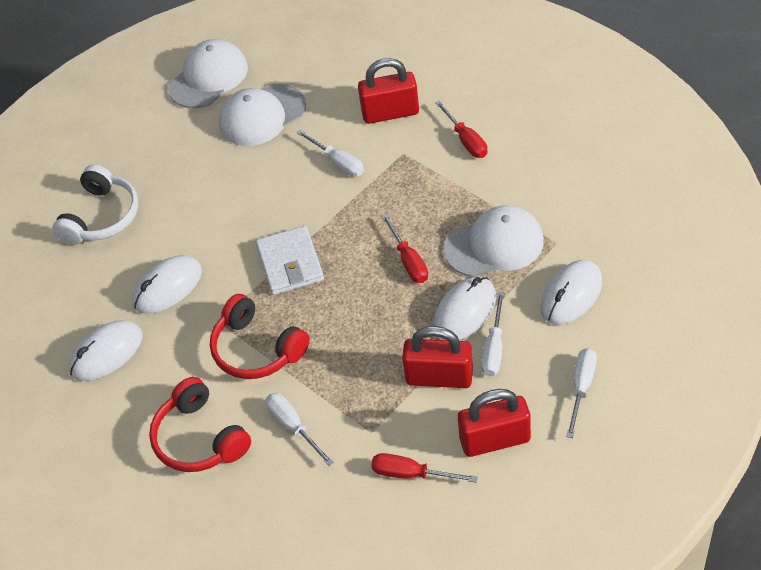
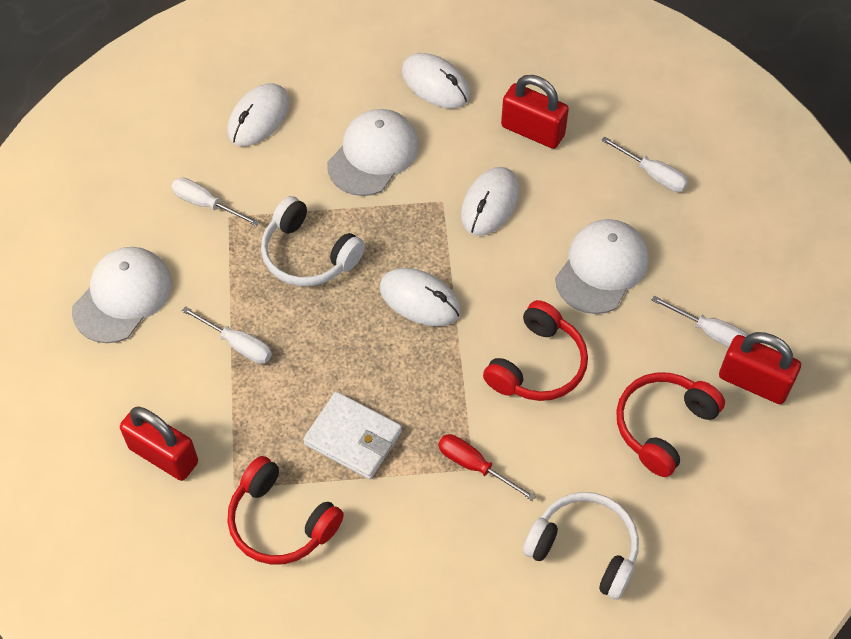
red headphones: 2 -> 3
red screwdriver: 3 -> 1
white headphones: 1 -> 2

